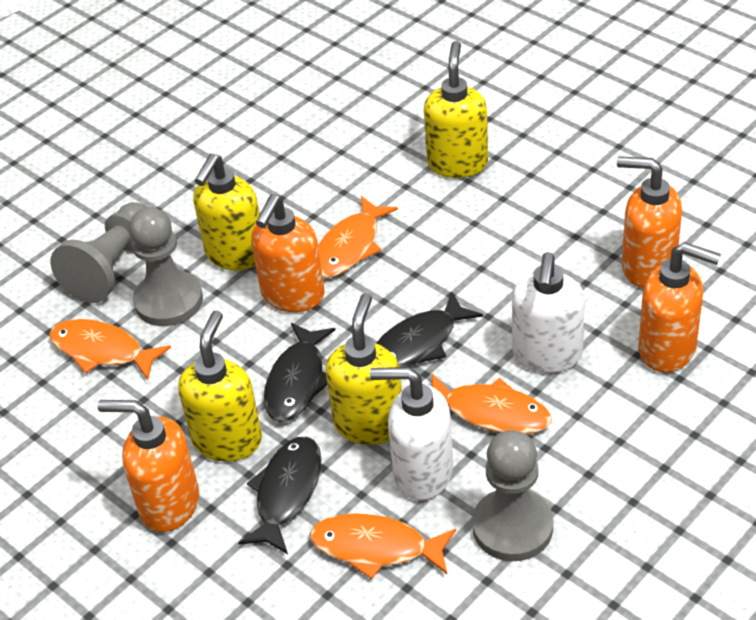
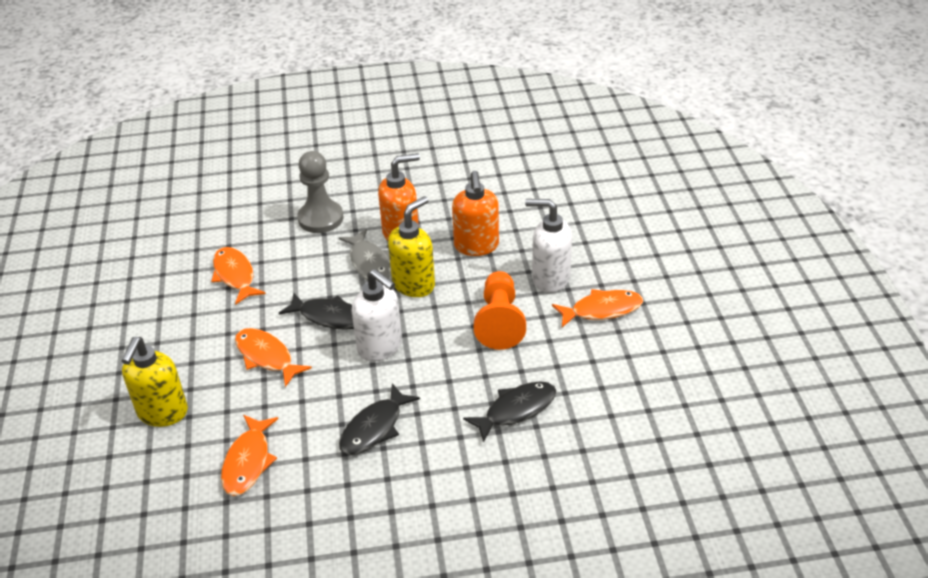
grey fish: 0 -> 1
grey pawn: 3 -> 1
orange pawn: 0 -> 1
orange soap dispenser: 4 -> 2
yellow soap dispenser: 4 -> 2

